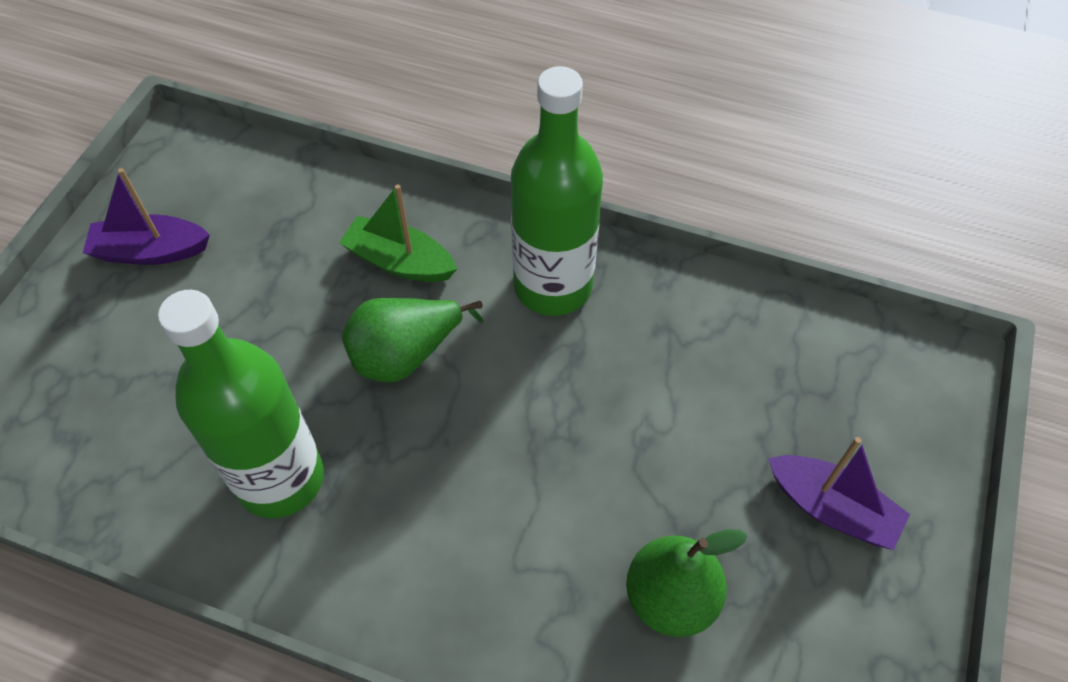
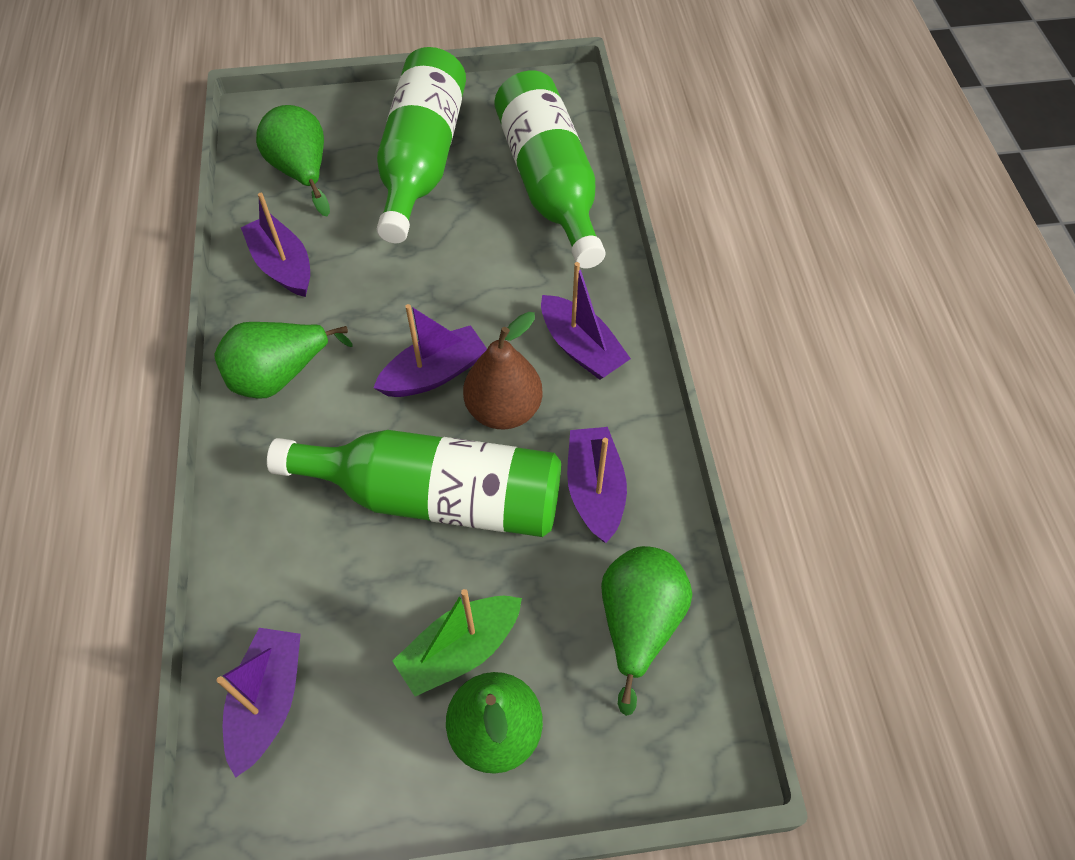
brown pear: 0 -> 1
green bottle: 2 -> 3
green pear: 2 -> 4
purple boat: 2 -> 5

